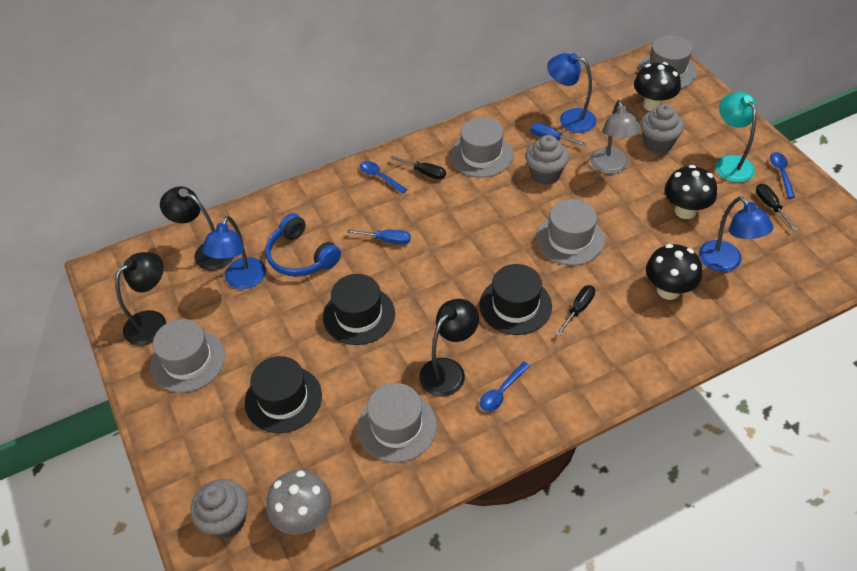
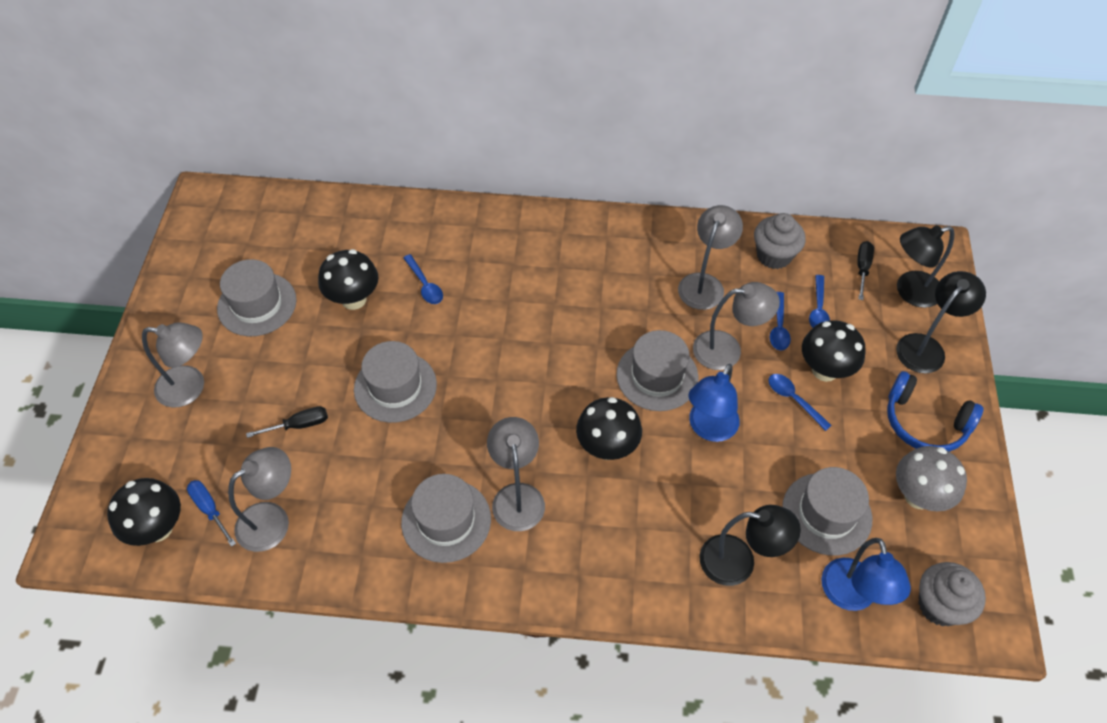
black hat: 3 -> 0
black mushroom: 3 -> 4
black screwdriver: 3 -> 2
blue lamp: 3 -> 2
blue screwdriver: 2 -> 1
blue spoon: 3 -> 4
grey cupcake: 3 -> 2
grey lamp: 1 -> 5
turquoise lamp: 1 -> 0

